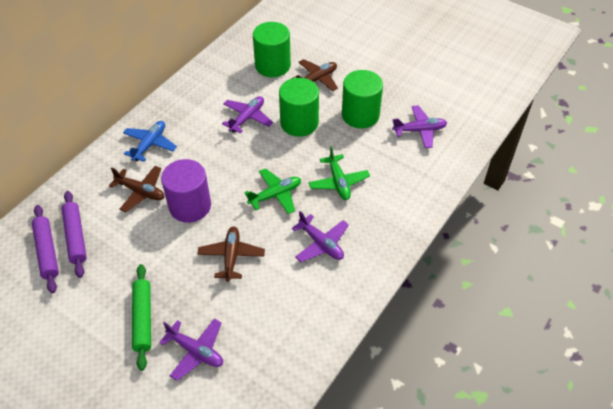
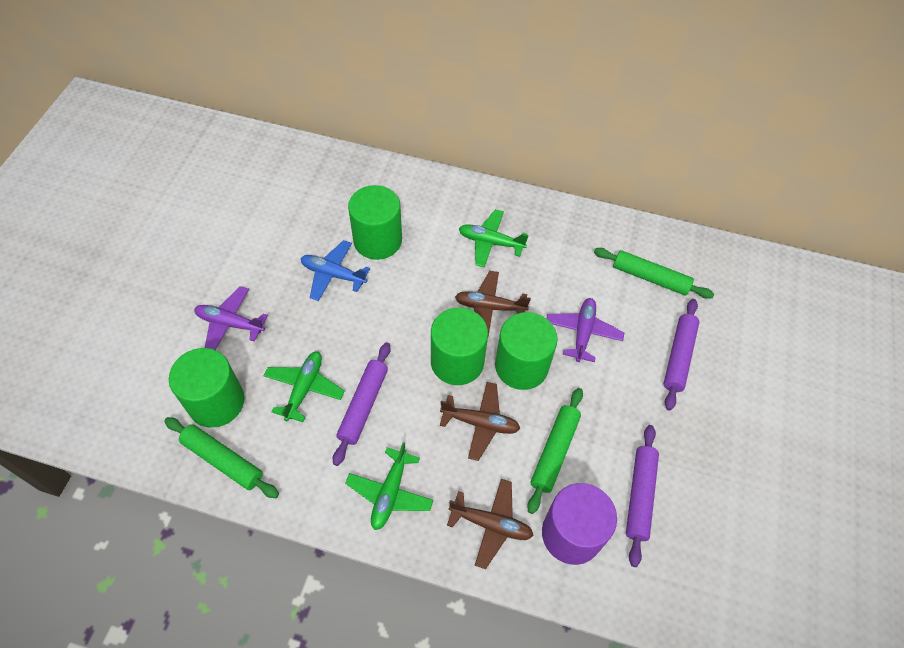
green cylinder: 3 -> 4
green plane: 2 -> 3
green rolling pin: 1 -> 3
purple plane: 4 -> 2
purple rolling pin: 2 -> 3

